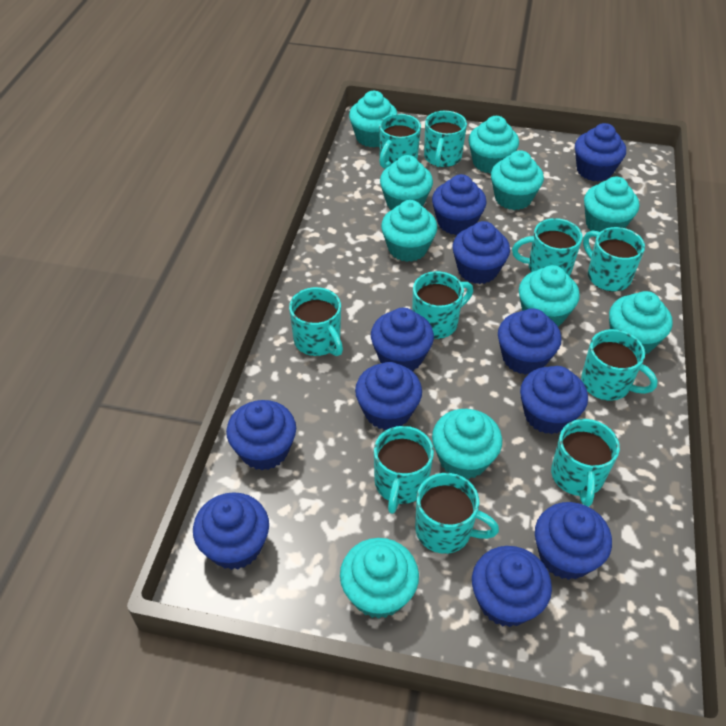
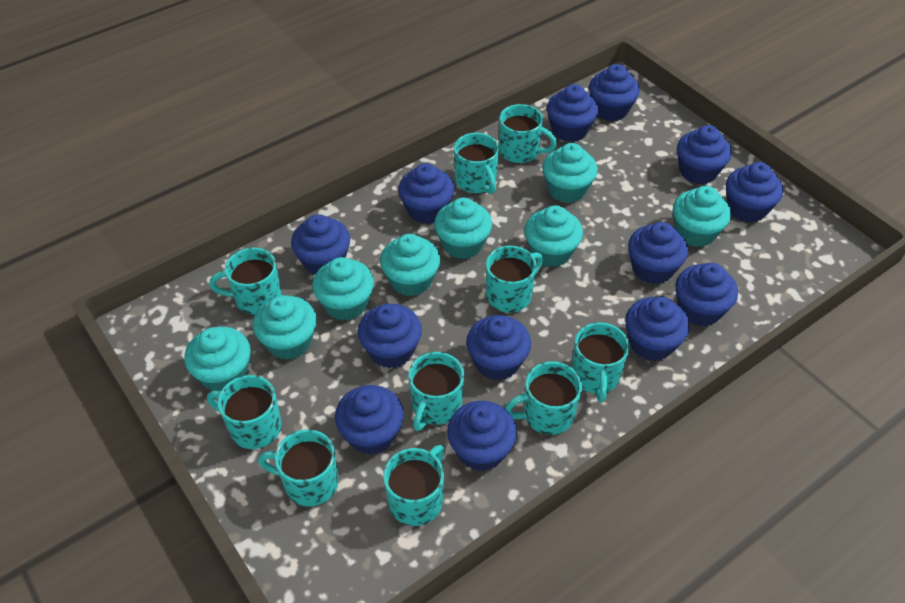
blue cupcake: 11 -> 13
turquoise cupcake: 10 -> 8

